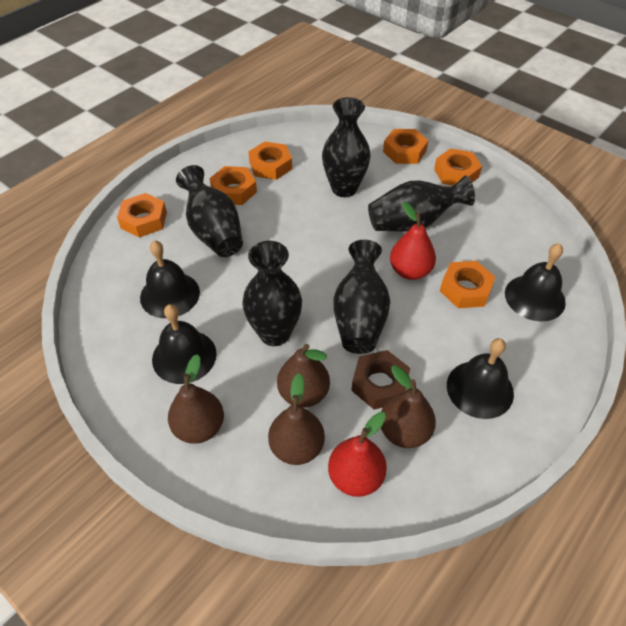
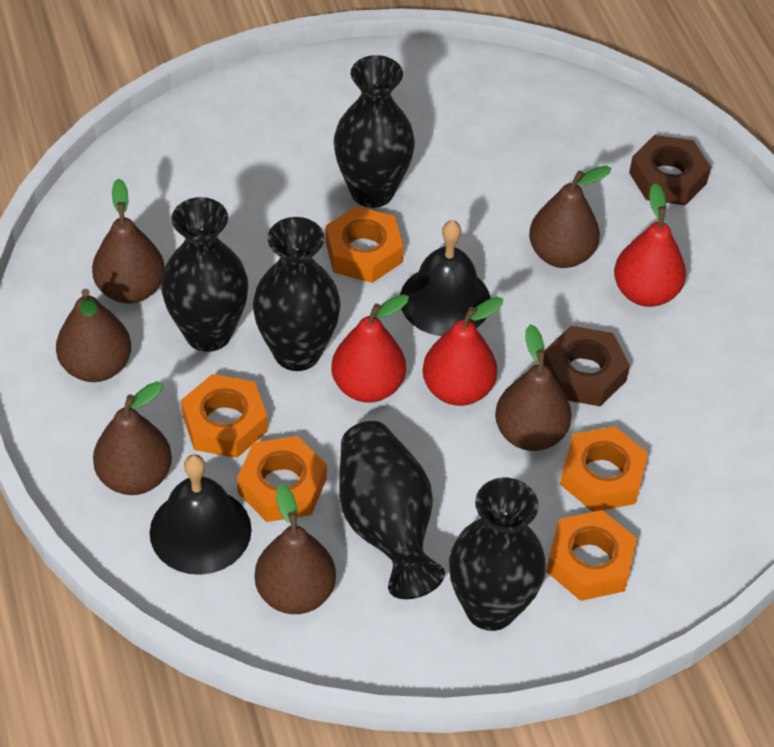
black bell: 4 -> 2
brown nut: 1 -> 2
brown pear: 4 -> 6
orange nut: 6 -> 5
red pear: 2 -> 3

